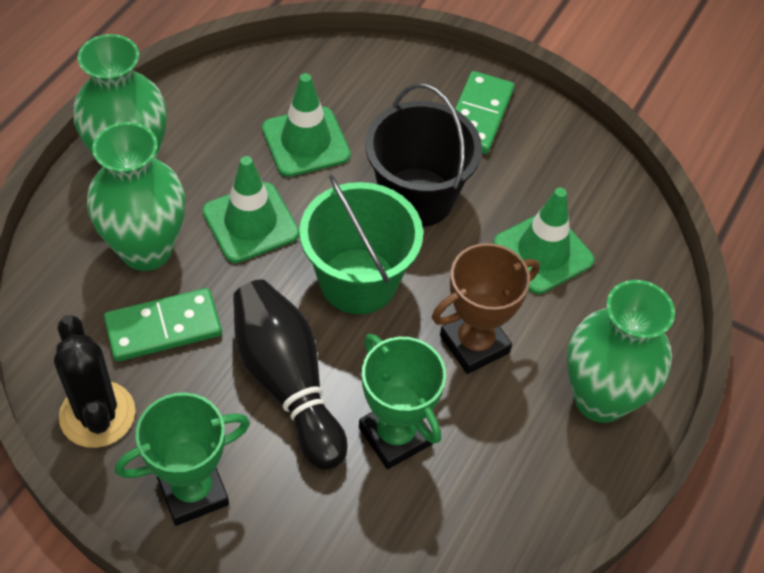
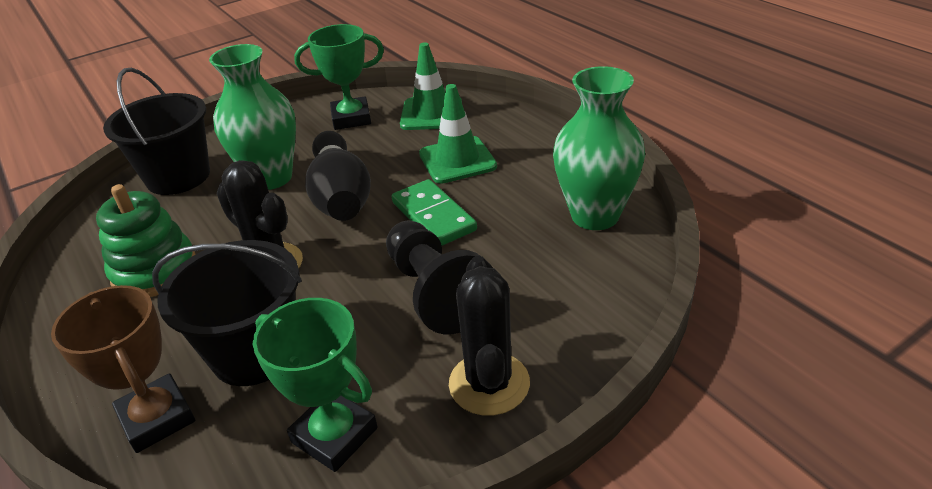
black bucket: 1 -> 2
black cactus: 1 -> 2
black pawn: 0 -> 1
green bucket: 1 -> 0
green domino: 2 -> 1
green stacking toy: 0 -> 1
green traffic cone: 3 -> 2
green vase: 3 -> 2

